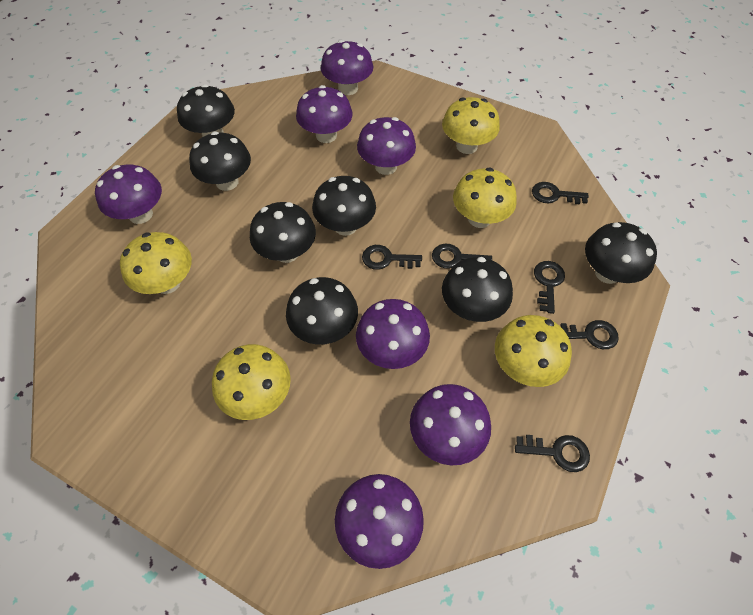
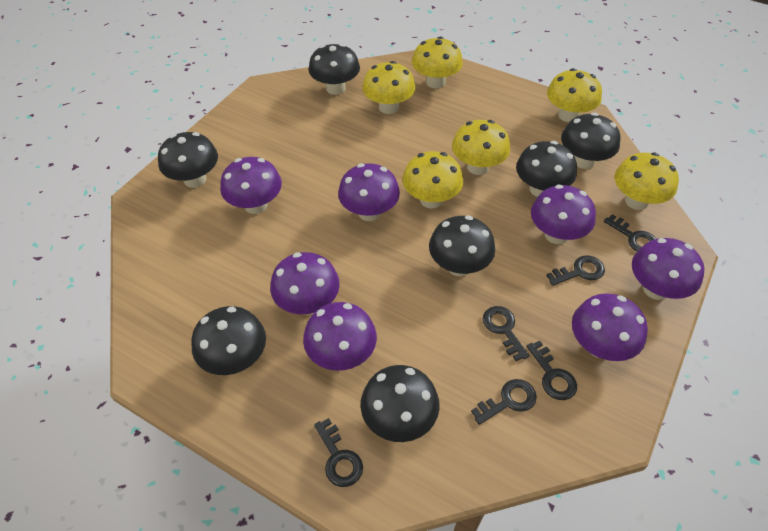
yellow mushroom: 5 -> 6

